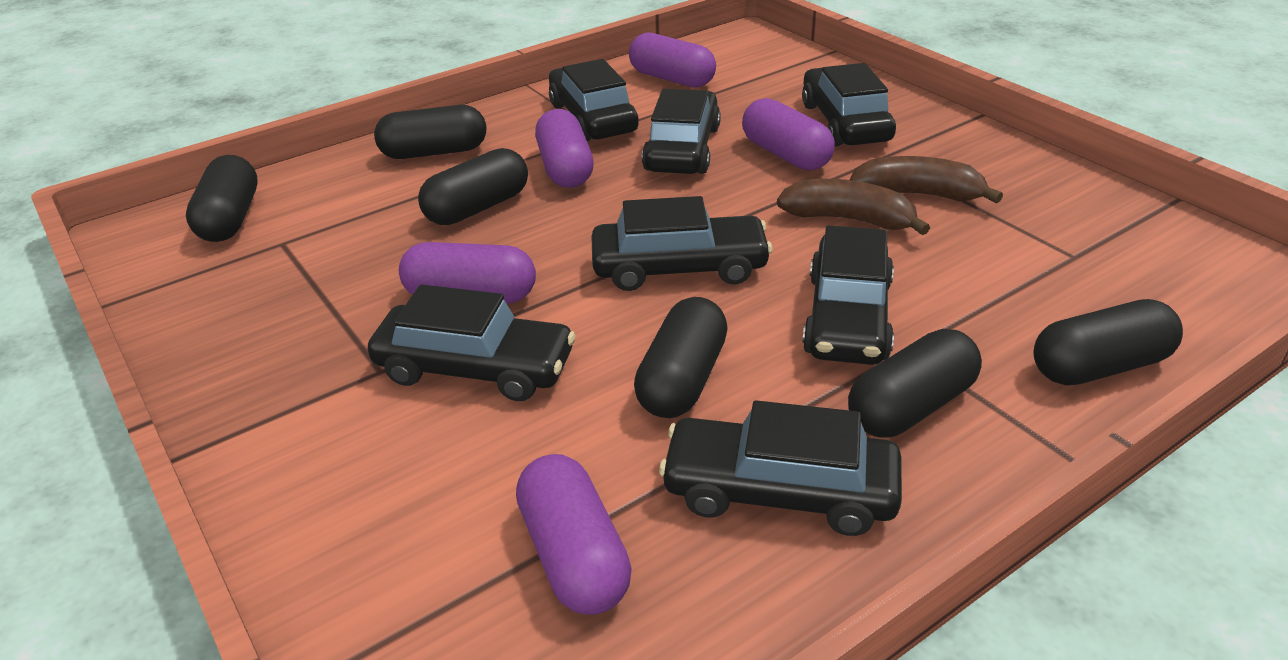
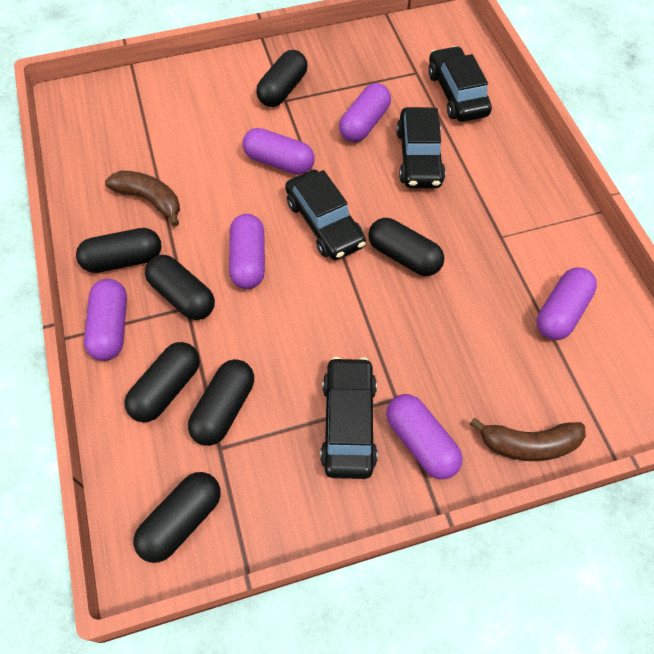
black capsule: 6 -> 7
black car: 7 -> 4
purple capsule: 5 -> 6

